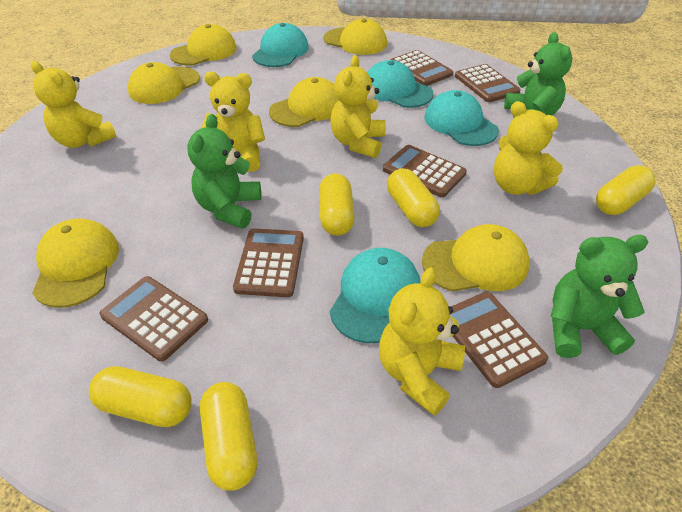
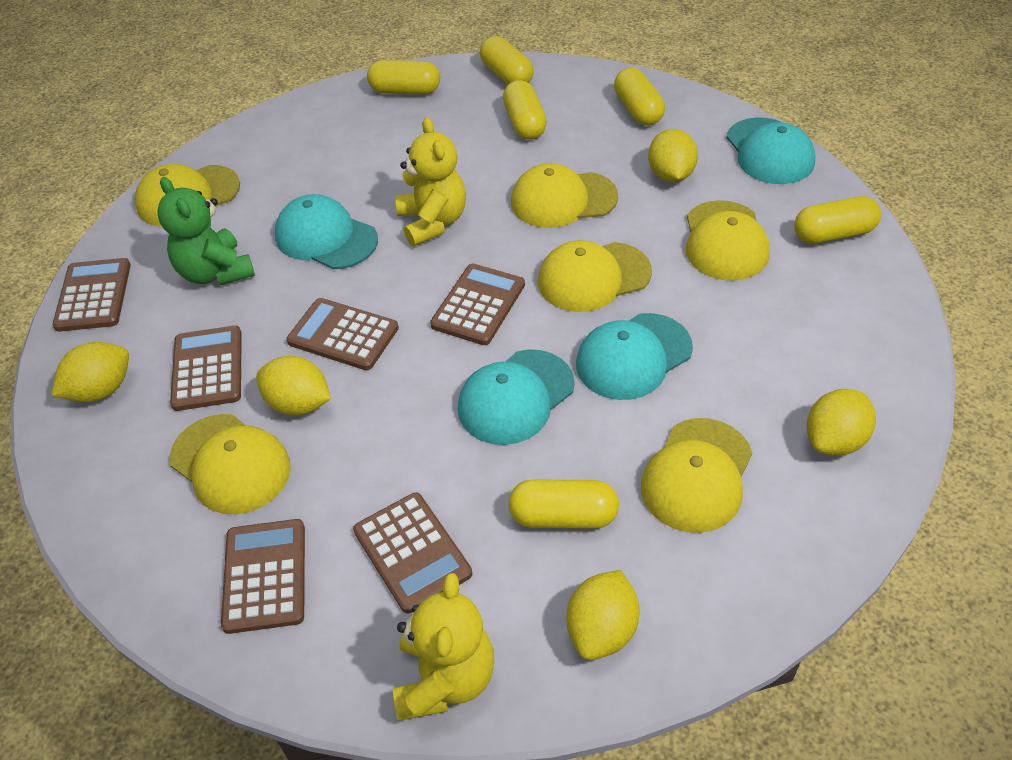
green teddy bear: 3 -> 1
yellow capsule: 5 -> 6
yellow lemon: 0 -> 5
yellow teddy bear: 5 -> 2

